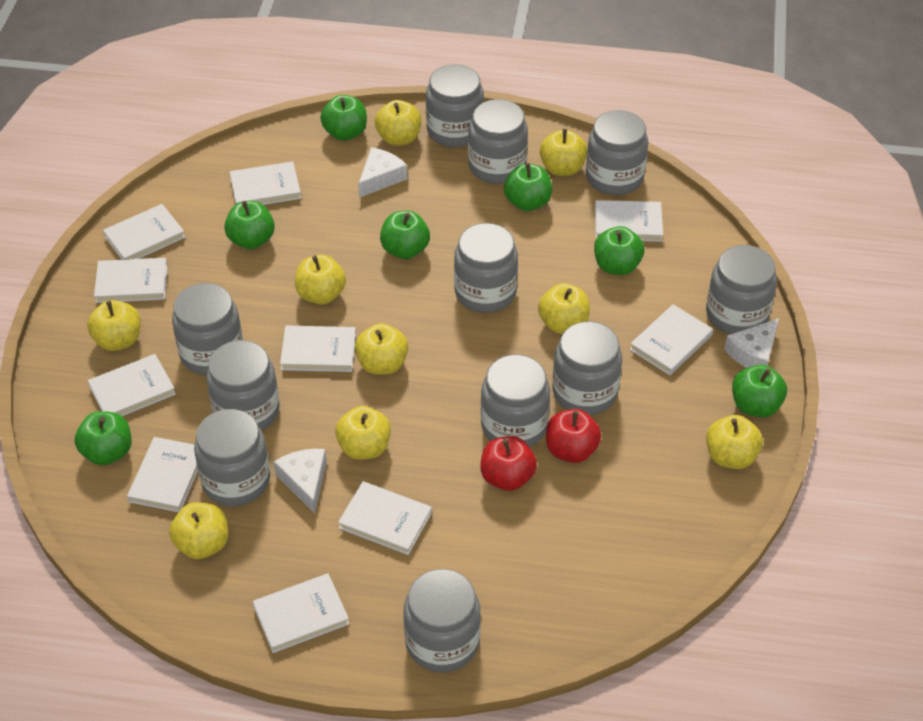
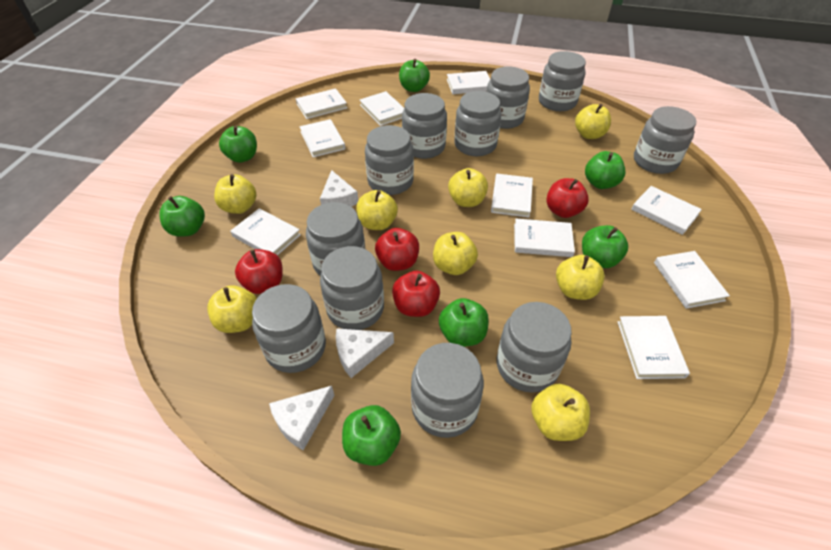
red apple: 2 -> 4
yellow apple: 9 -> 8

